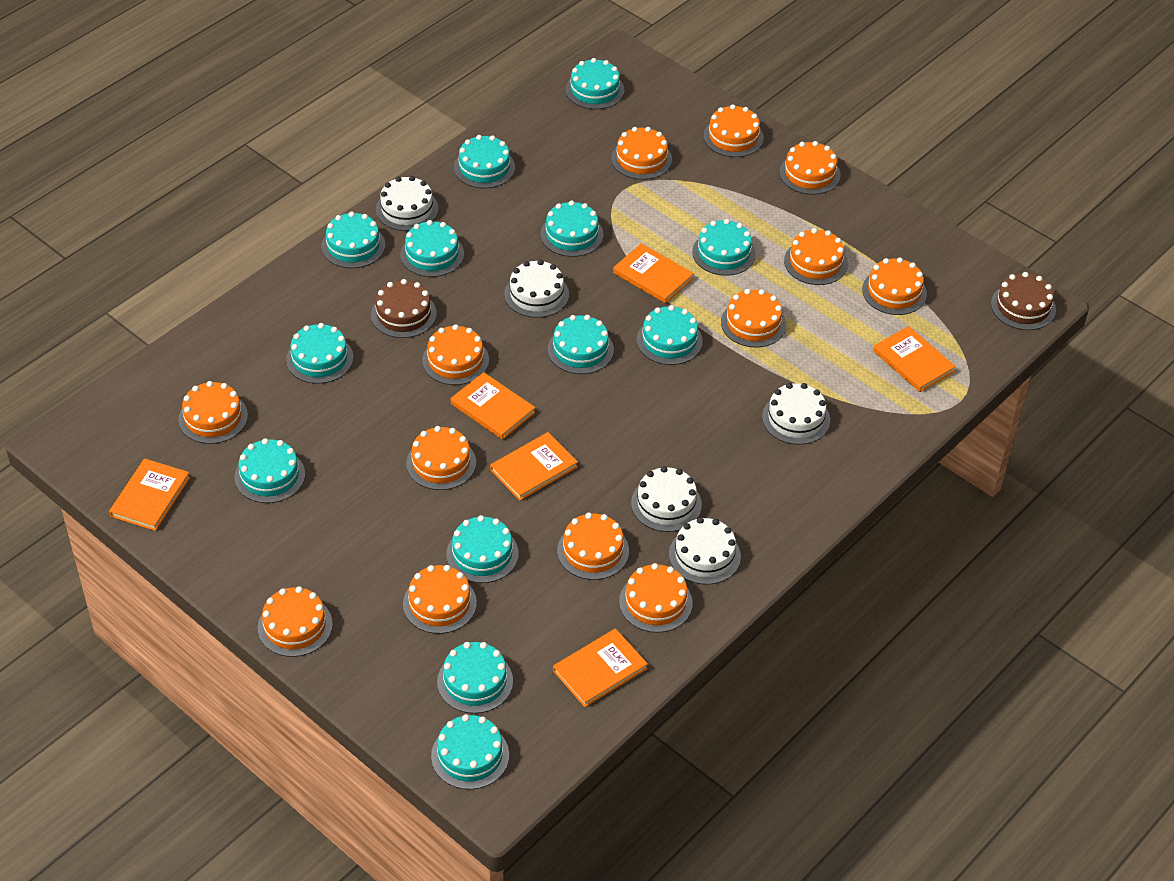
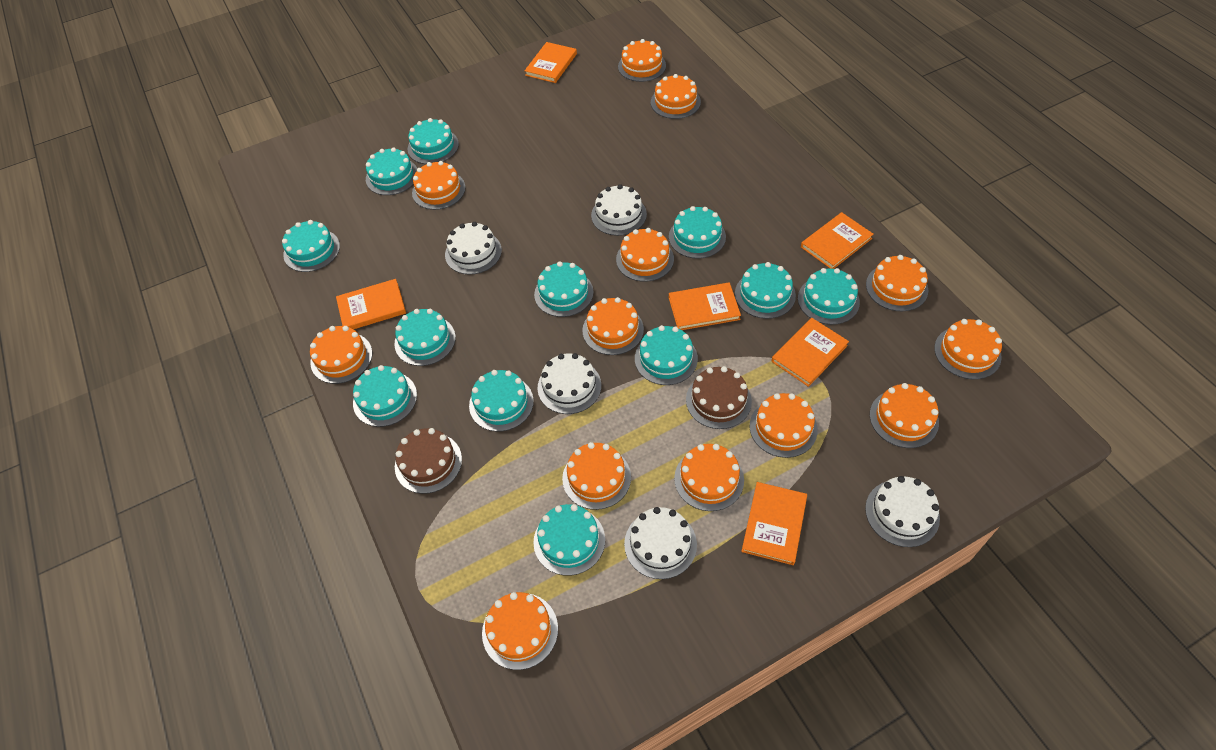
turquoise cake: 13 -> 12

